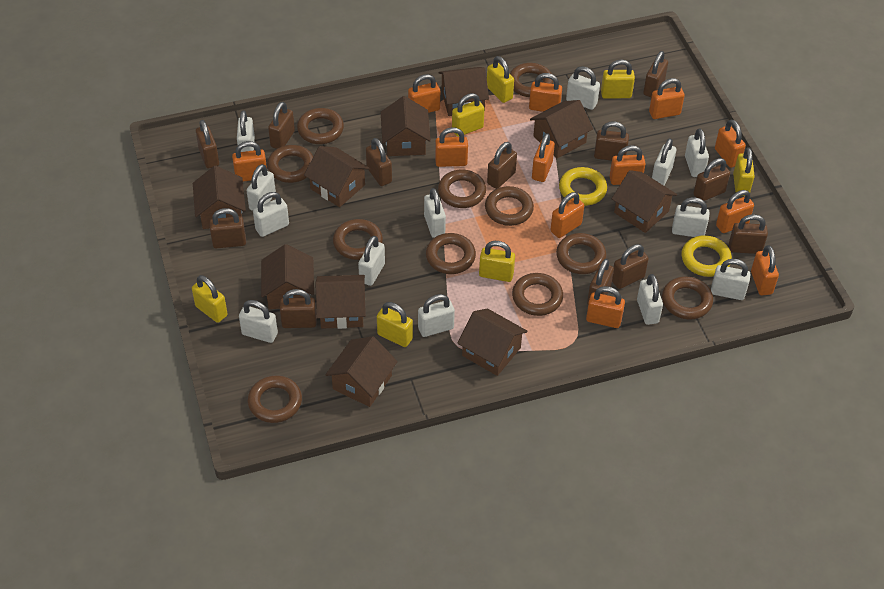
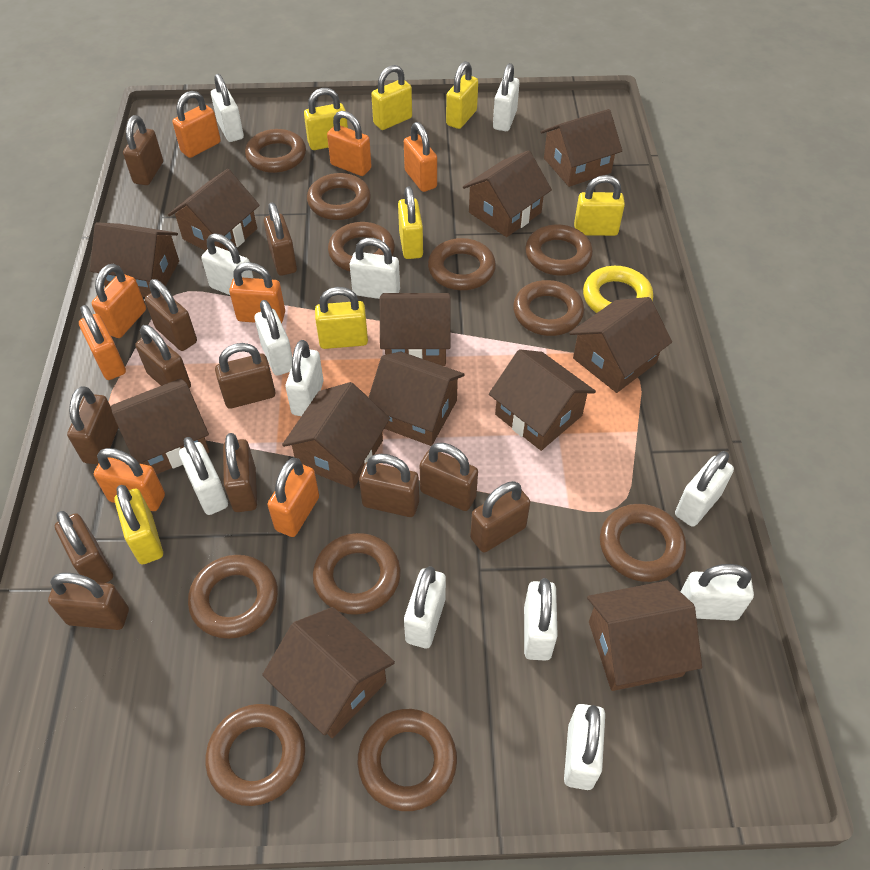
brown house: 10 -> 12
orange padlock: 12 -> 8
white padlock: 13 -> 12
yellow ring: 2 -> 1

